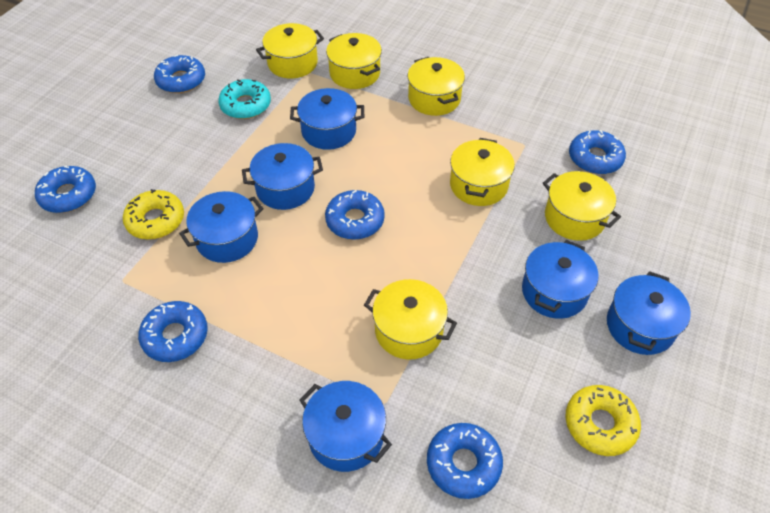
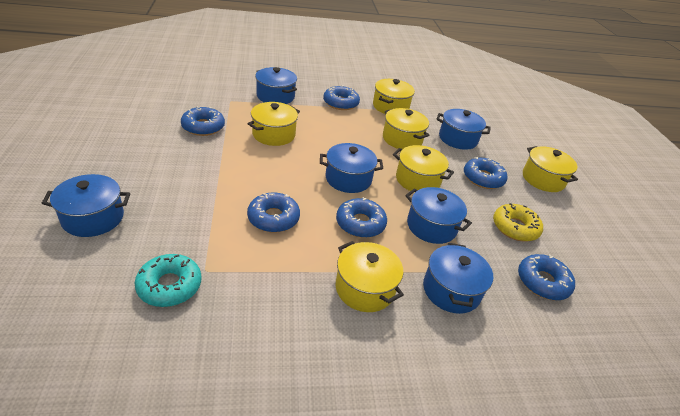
yellow donut: 2 -> 1

